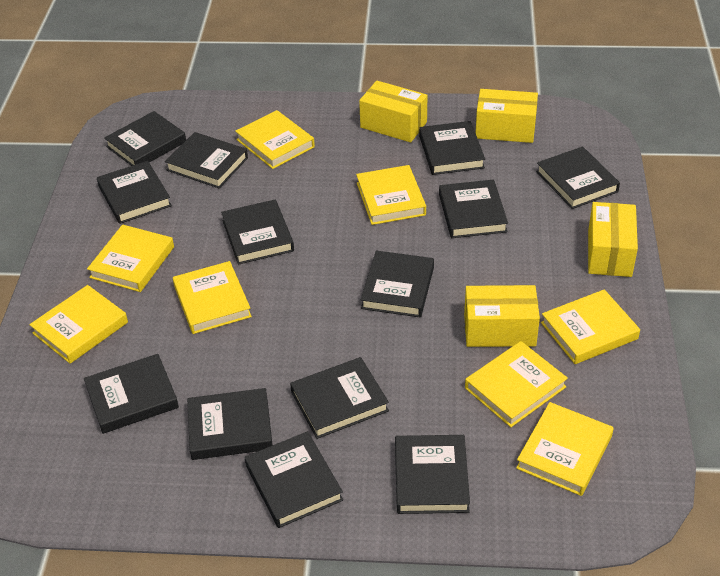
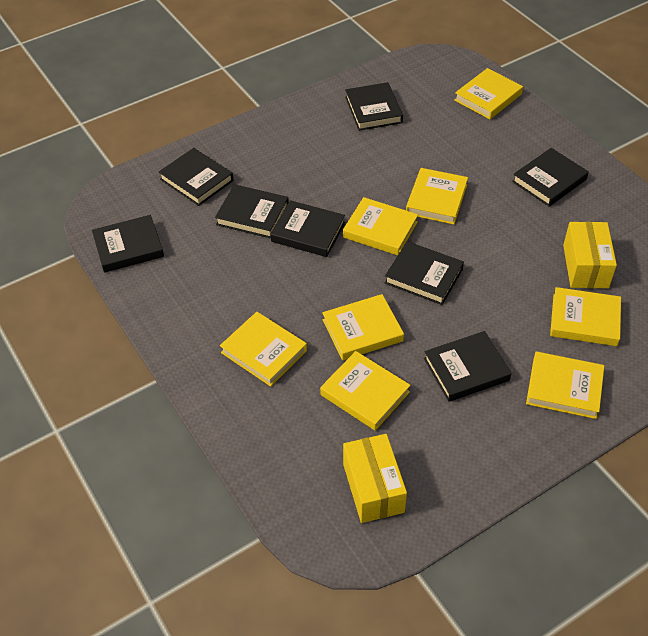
black book: 13 -> 8
yellow box: 4 -> 2

